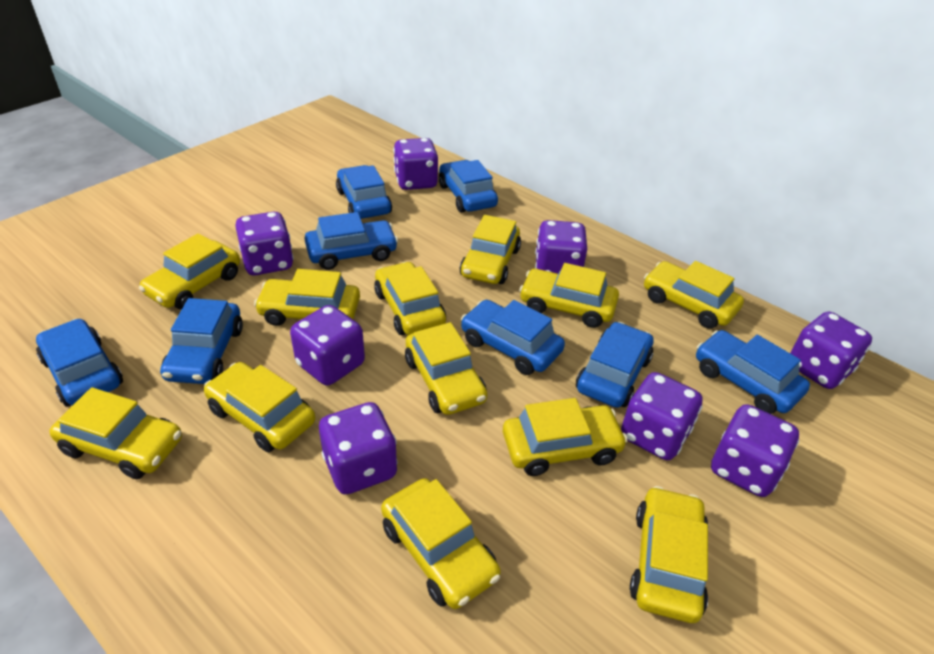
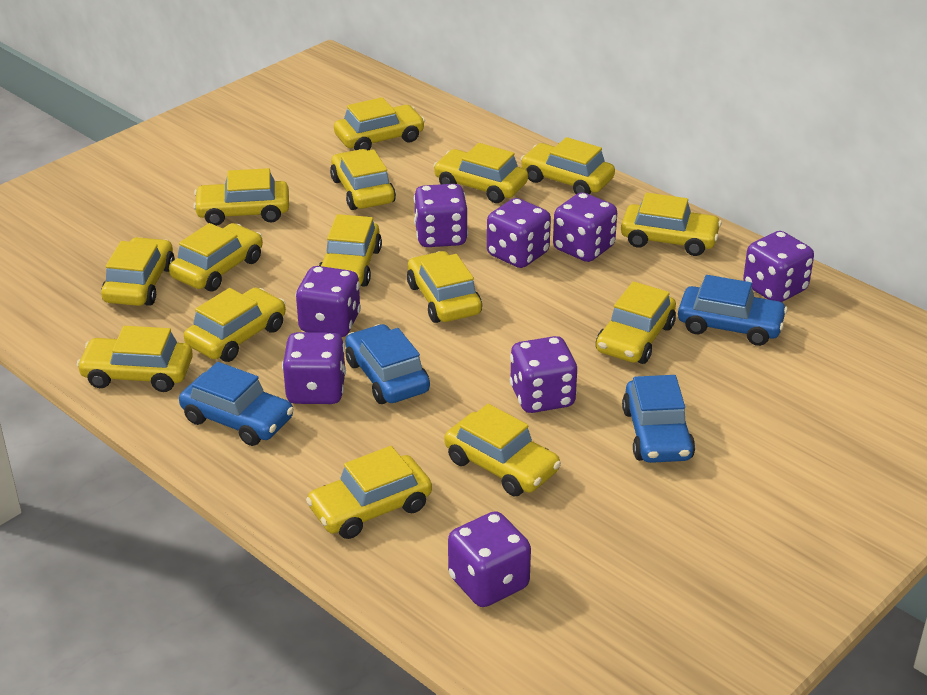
blue car: 8 -> 4
yellow car: 12 -> 15

